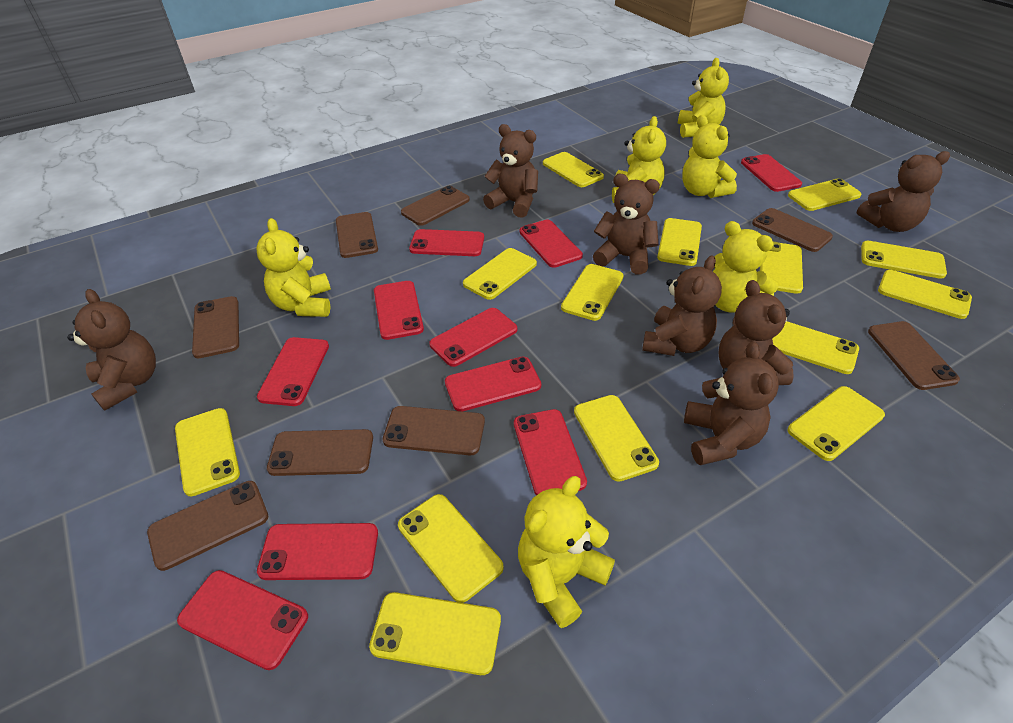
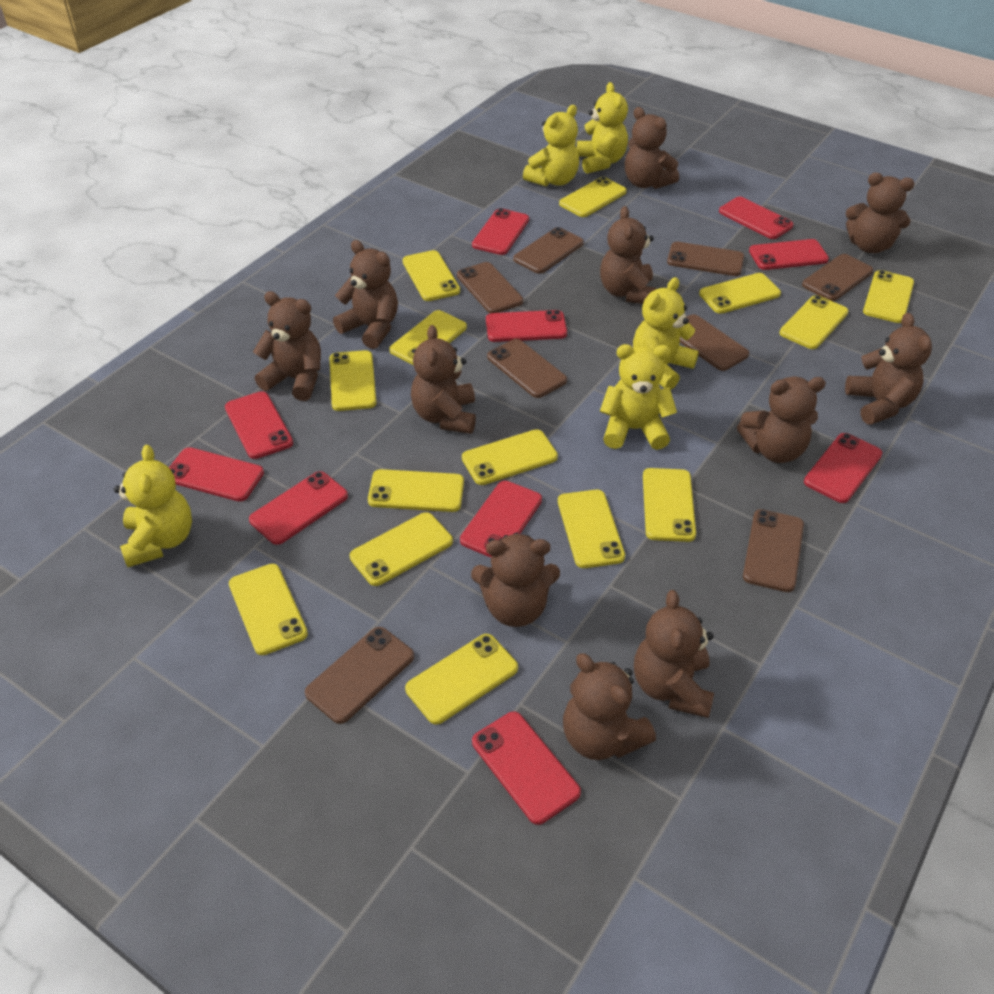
brown teddy bear: 7 -> 11
yellow teddy bear: 6 -> 5

